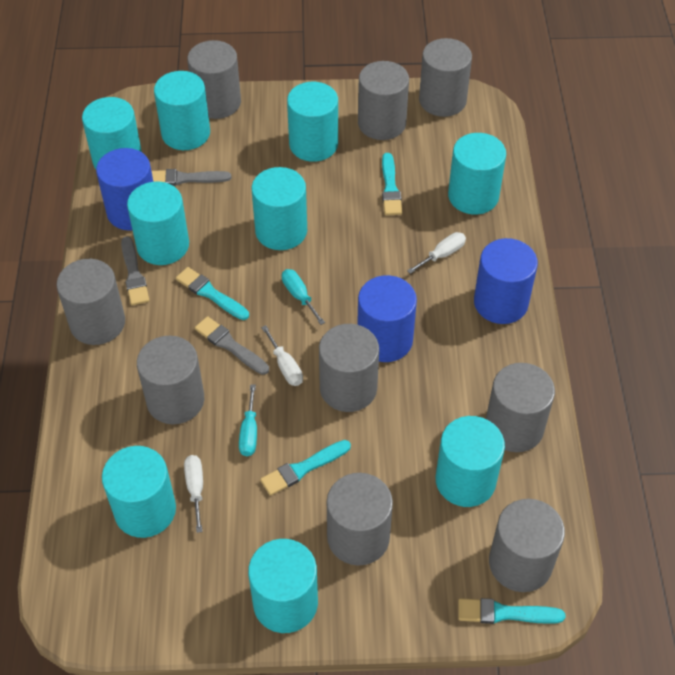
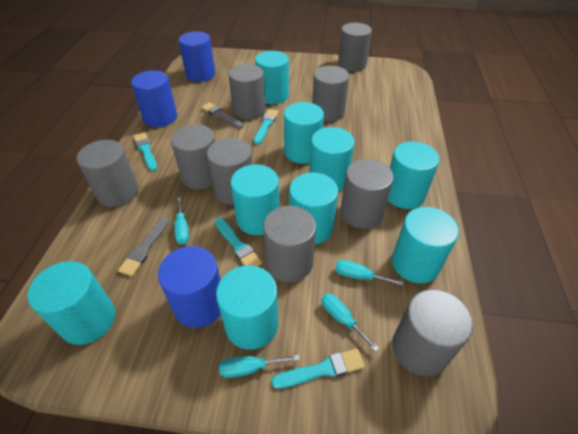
grey brush: 3 -> 2
turquoise screwdriver: 2 -> 4
white screwdriver: 3 -> 0

